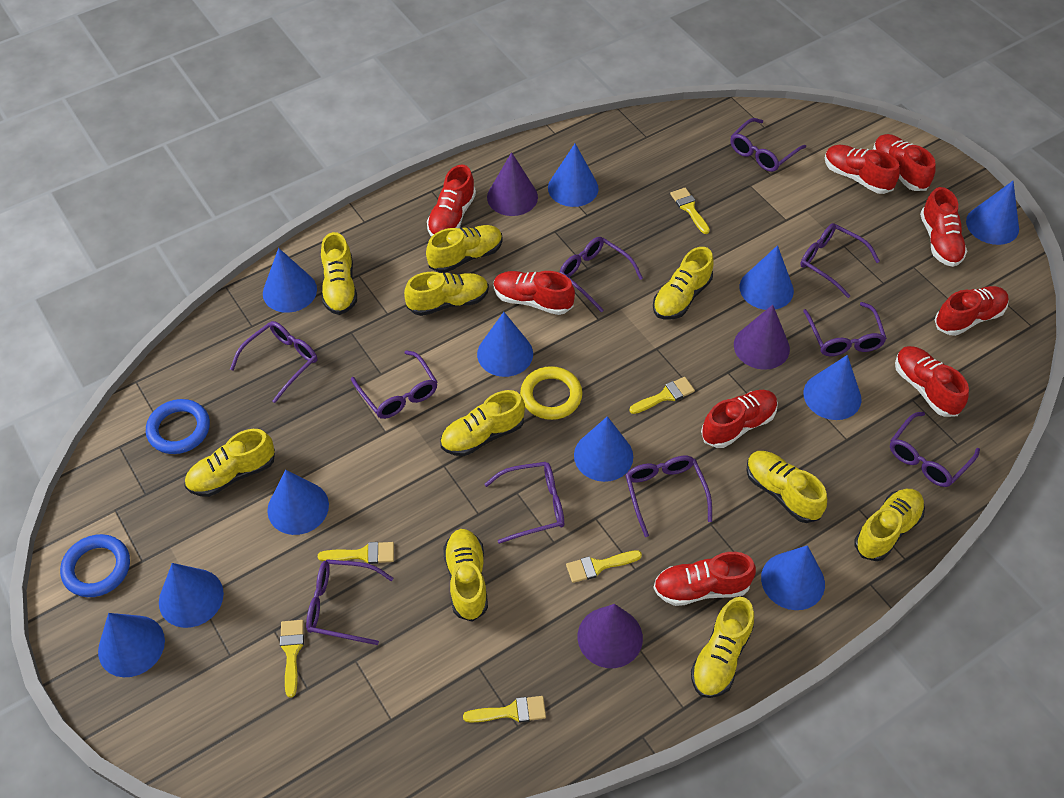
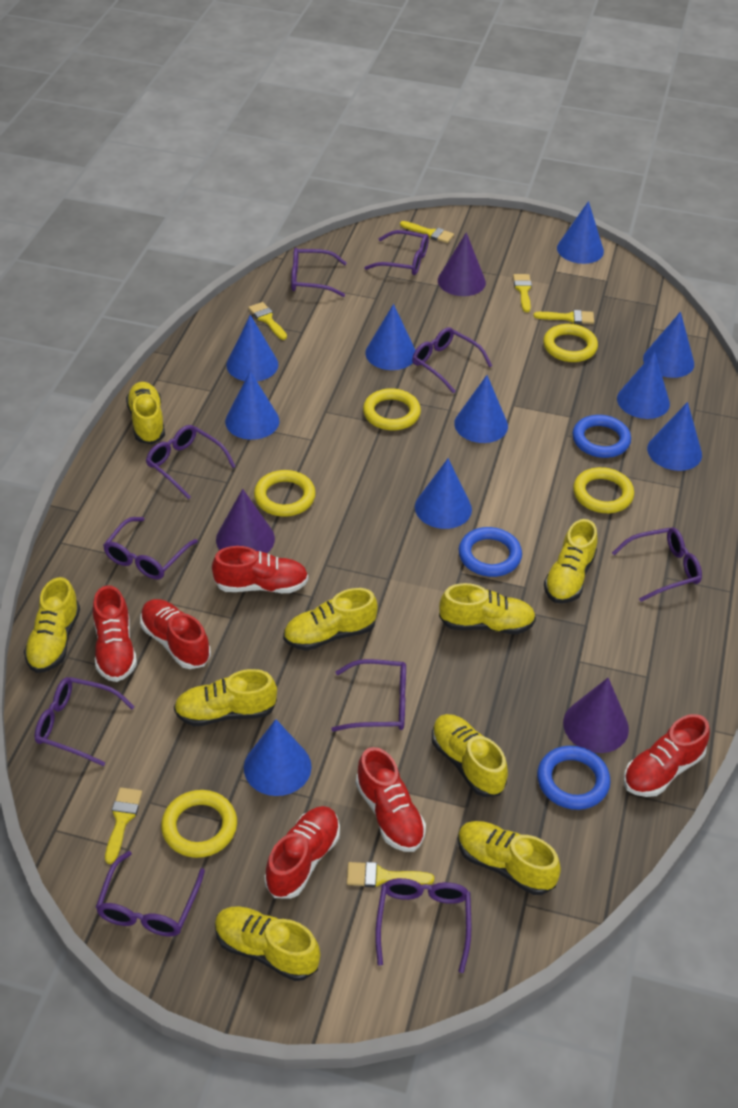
blue cone: 11 -> 10
blue ring: 2 -> 3
red shoe: 9 -> 6
yellow ring: 1 -> 5
yellow shoe: 10 -> 9

